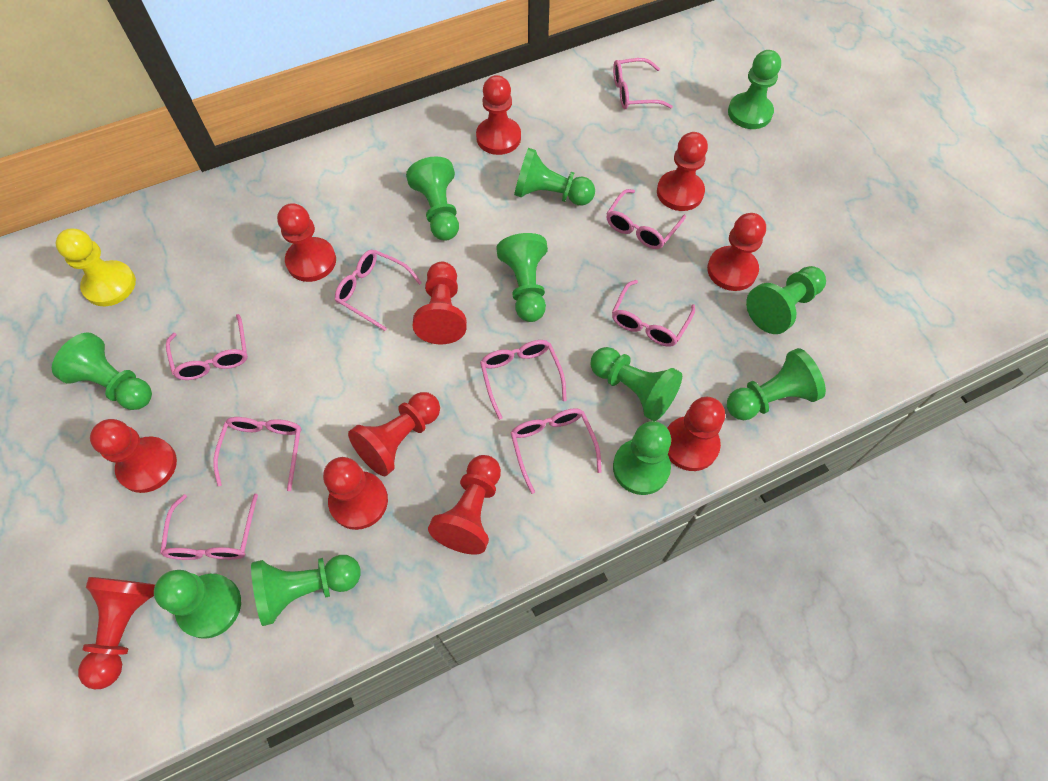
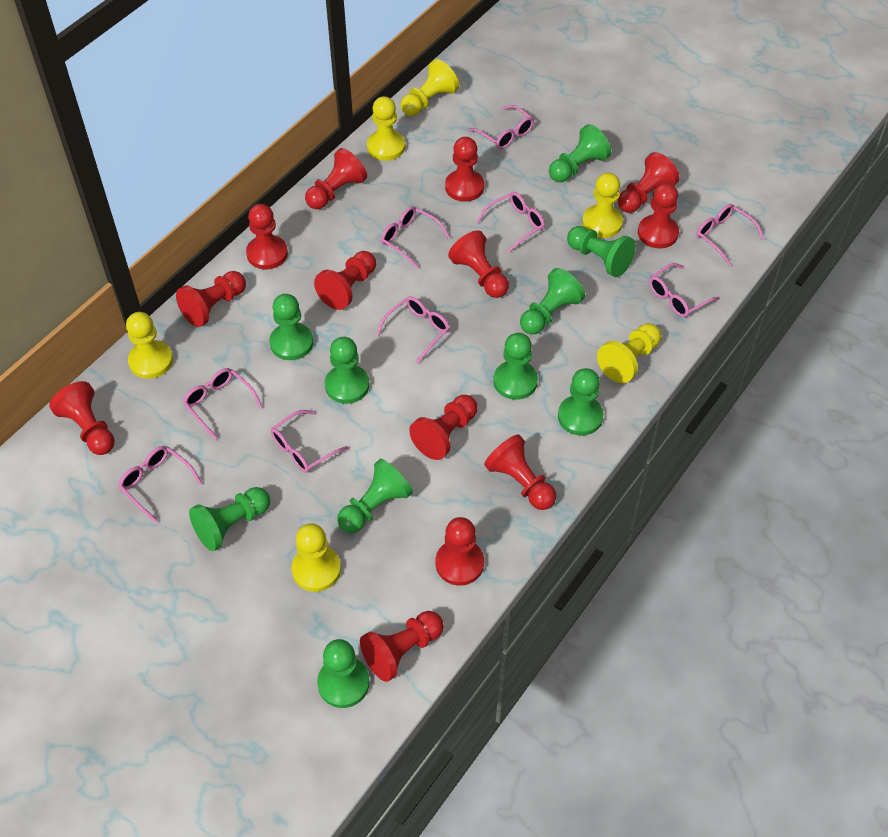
green pawn: 11 -> 10
red pawn: 11 -> 13
yellow pawn: 1 -> 6

